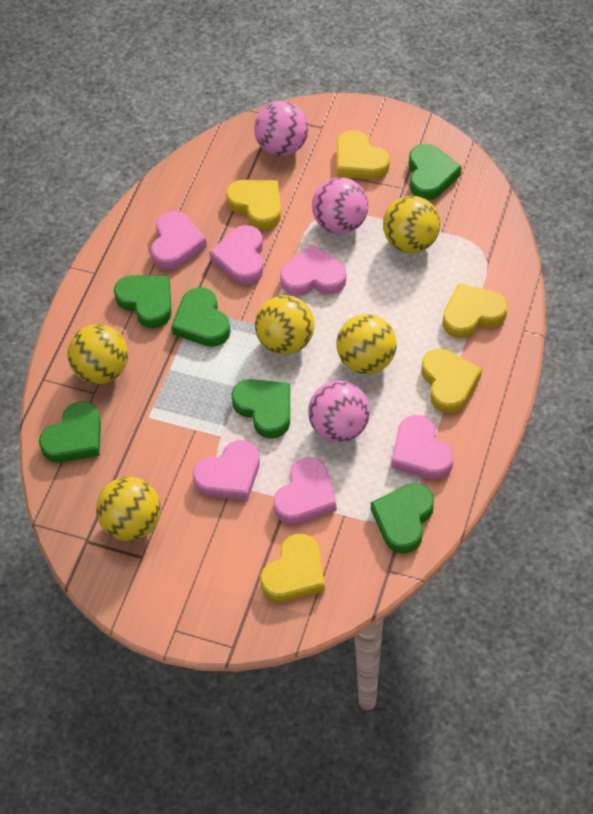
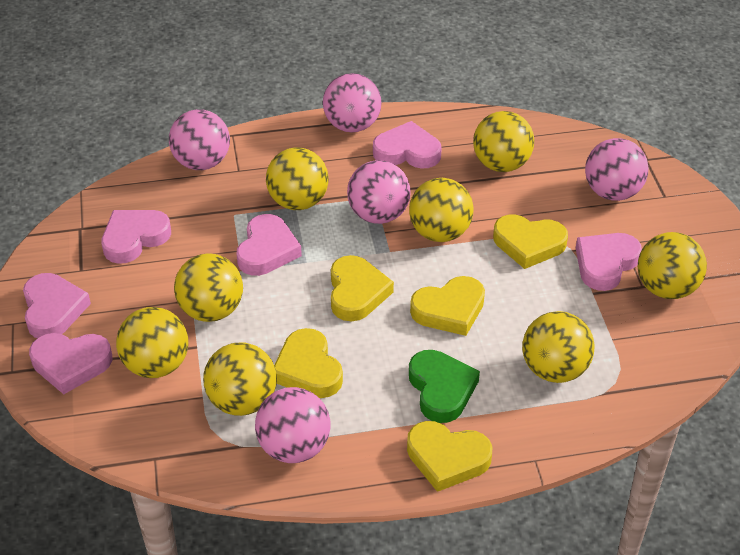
green heart: 6 -> 1
pink ball: 3 -> 5
yellow ball: 5 -> 8

